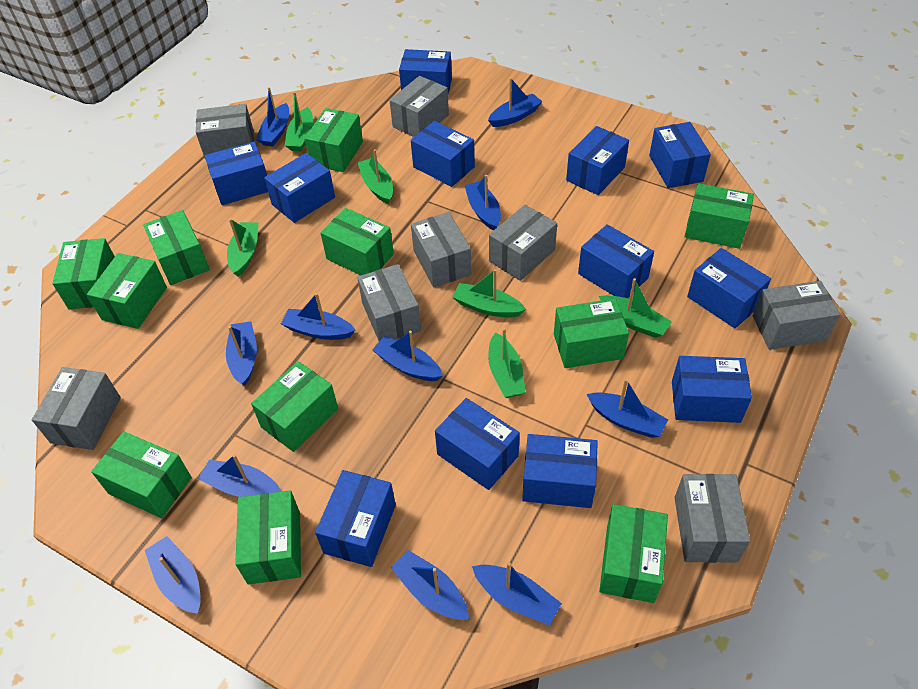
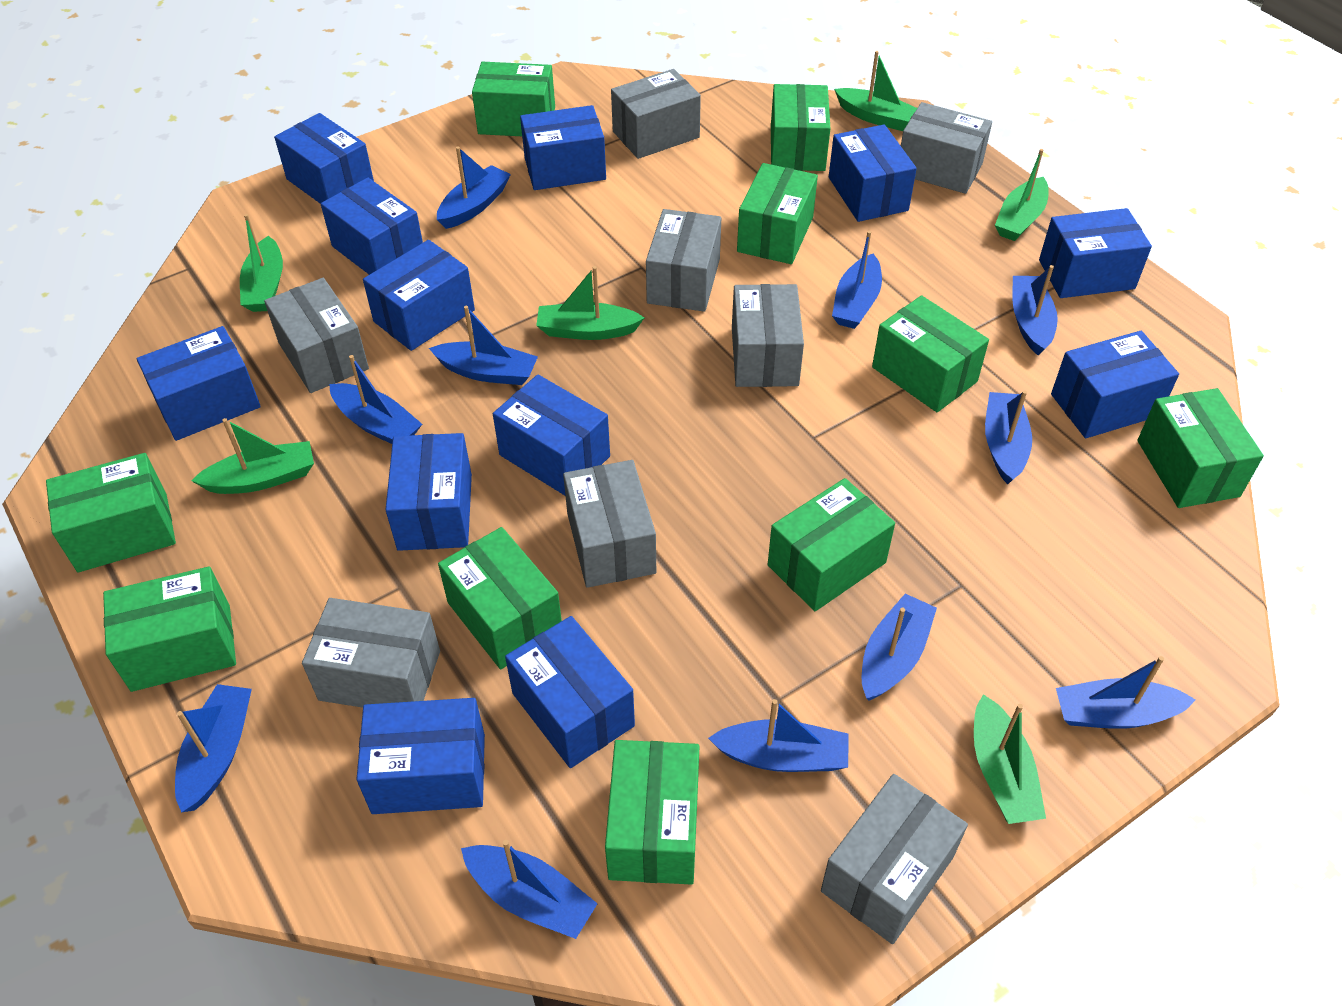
green box: 11 -> 10

